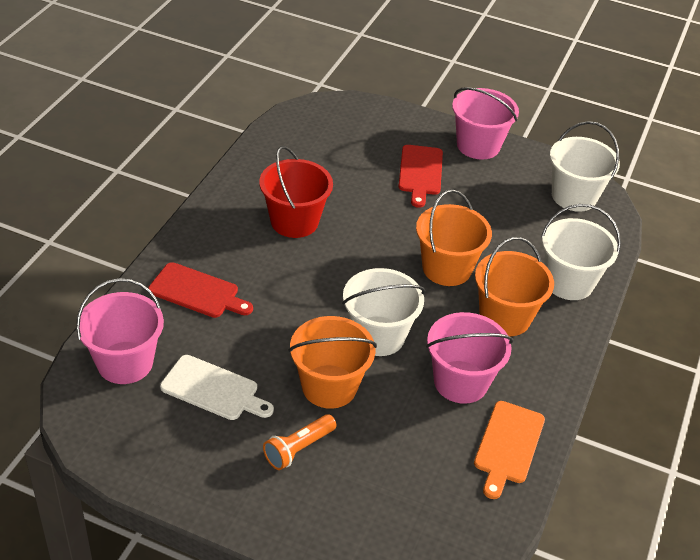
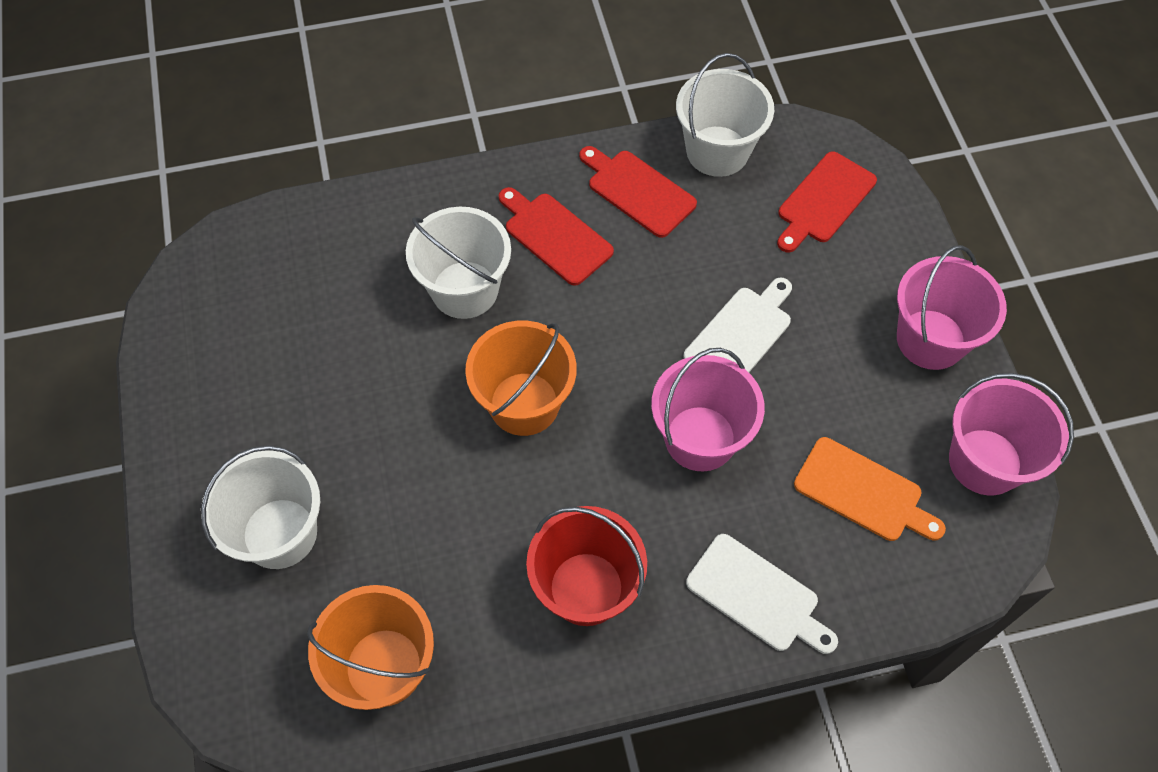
orange bucket: 3 -> 2
orange flashlight: 1 -> 0
red cutting board: 2 -> 3
white cutting board: 1 -> 2

